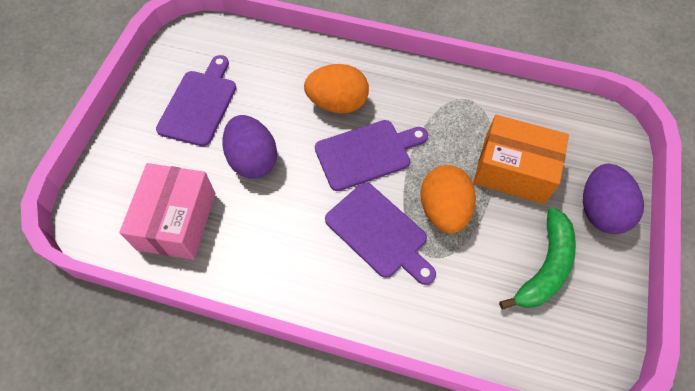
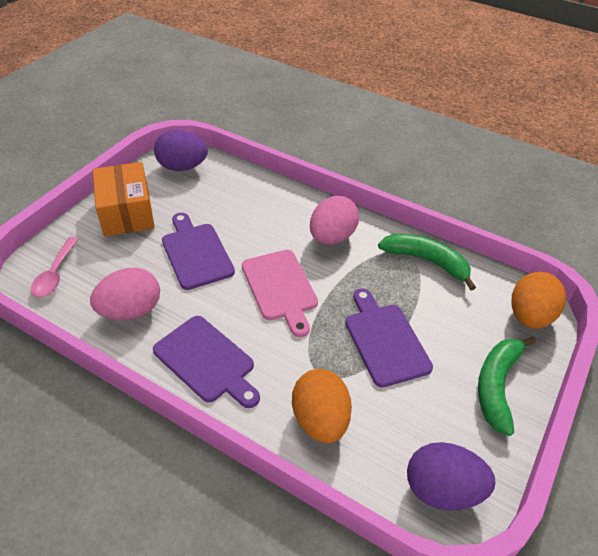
green banana: 1 -> 2
pink box: 1 -> 0
pink cutting board: 0 -> 1
pink egg: 0 -> 2
pink spoon: 0 -> 1

